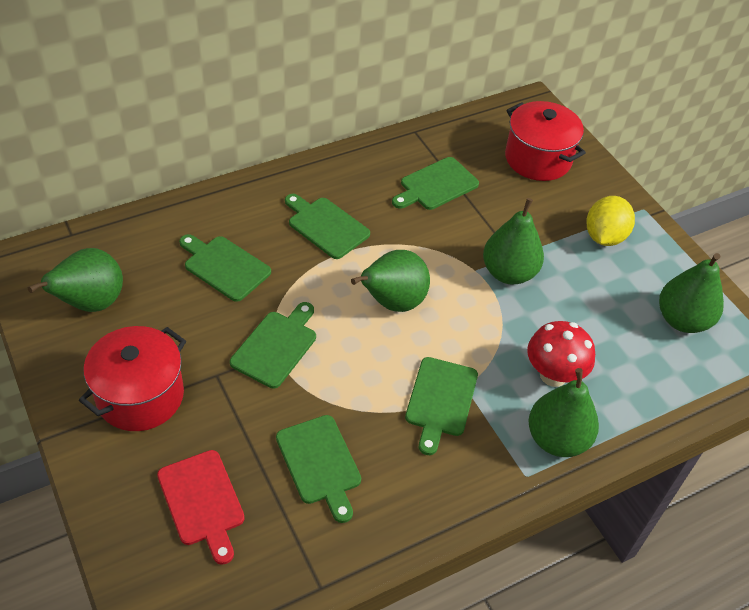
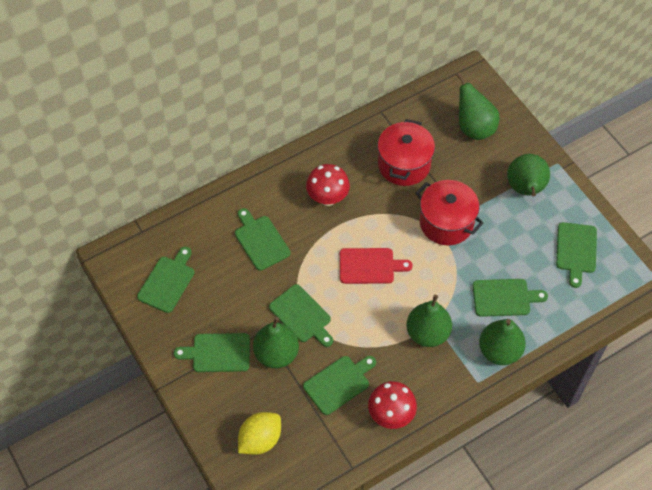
green cutting board: 6 -> 7
red mushroom: 1 -> 2

